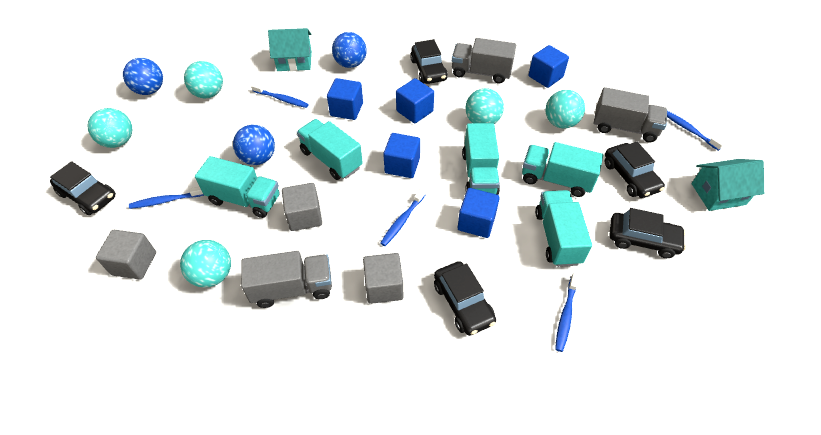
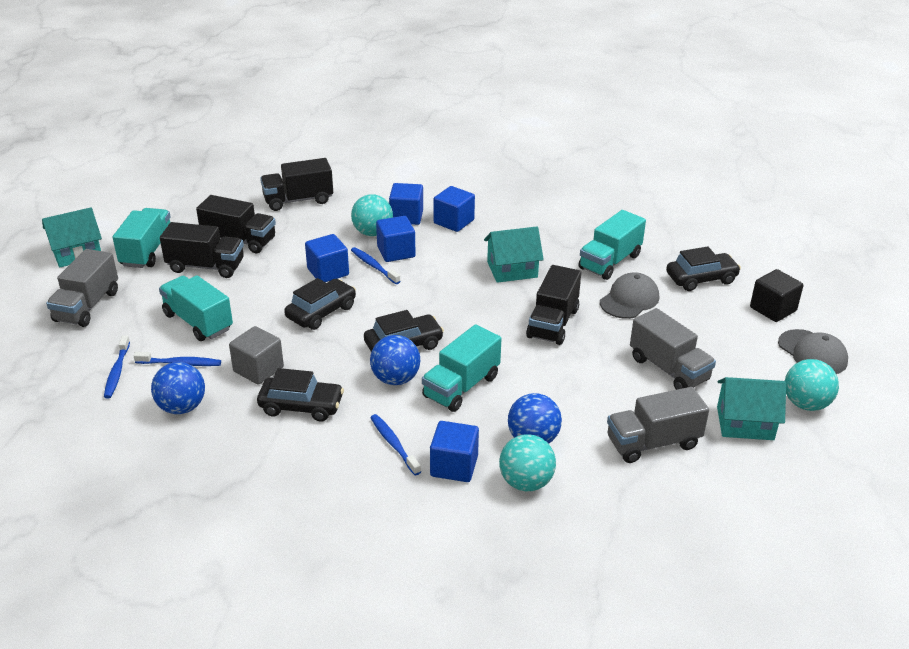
black car: 5 -> 4
black cube: 0 -> 1
black truck: 0 -> 4
blue toothbrush: 5 -> 4
grey cap: 0 -> 2
grey cube: 3 -> 1
turquoise ball: 5 -> 3
turquoise house: 2 -> 3
turquoise truck: 5 -> 4

